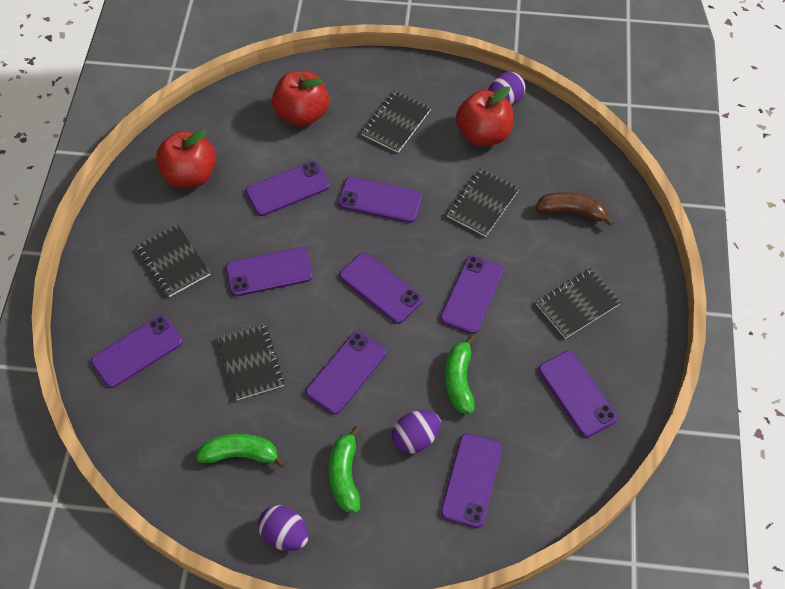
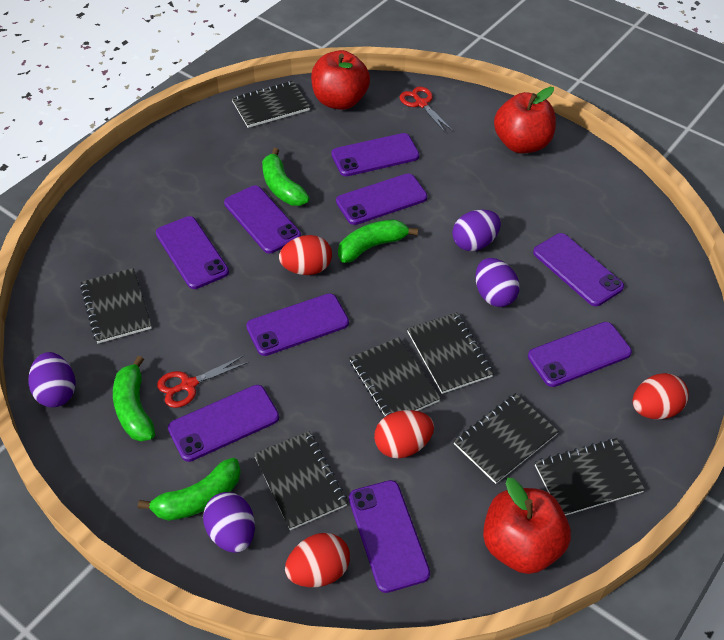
black notebook: 5 -> 7
brown banana: 1 -> 0
green banana: 3 -> 4
purple egg: 3 -> 4
red egg: 0 -> 4
red scissors: 0 -> 2

